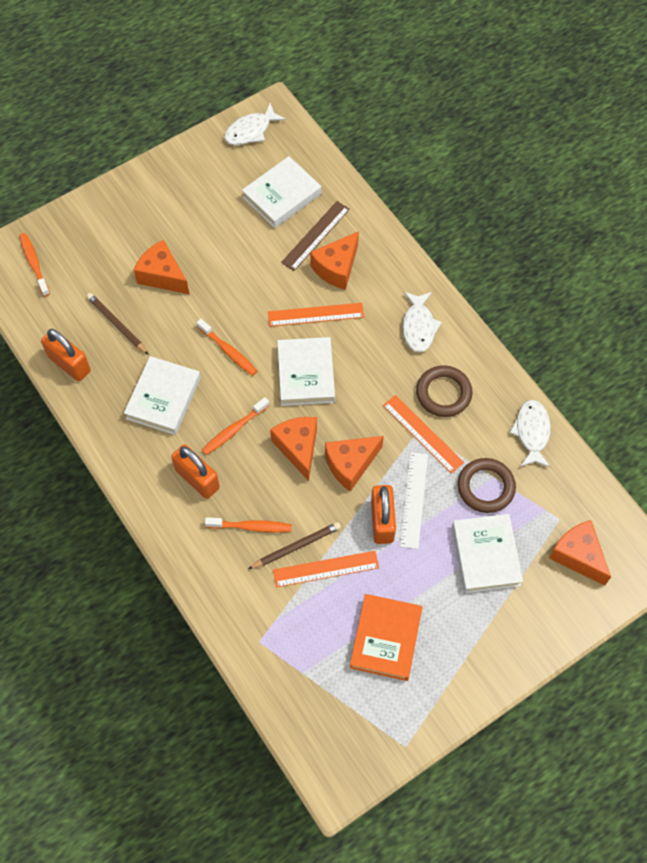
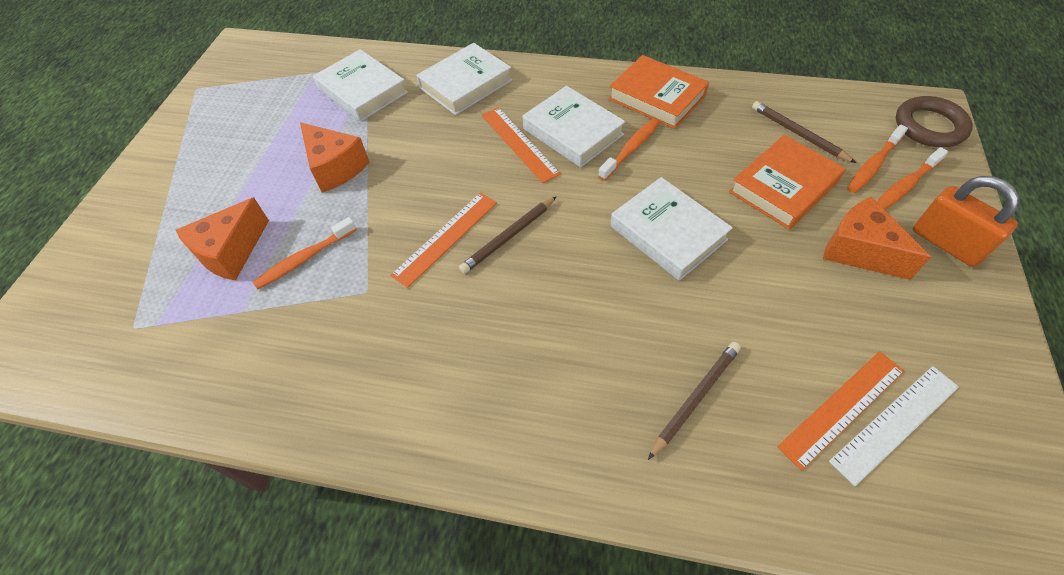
brown pencil: 2 -> 3
brown ring: 2 -> 1
brown ruler: 1 -> 0
orange book: 1 -> 2
orange cheese: 5 -> 3
orange padlock: 3 -> 1
white fish: 3 -> 0

